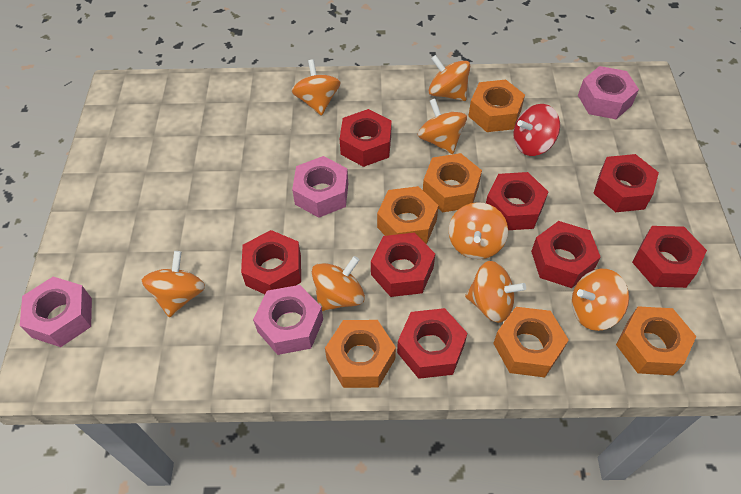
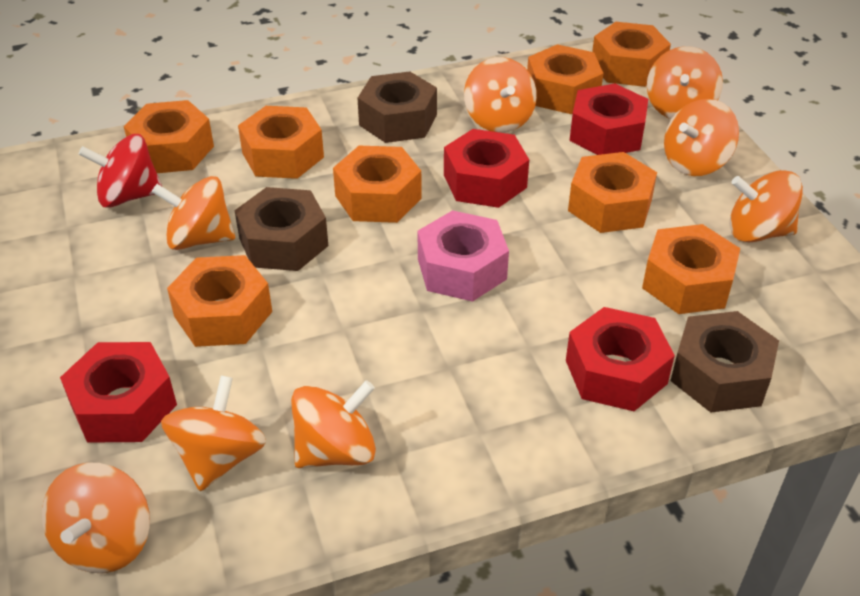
brown nut: 0 -> 3
orange nut: 6 -> 8
pink nut: 4 -> 1
red nut: 8 -> 4

